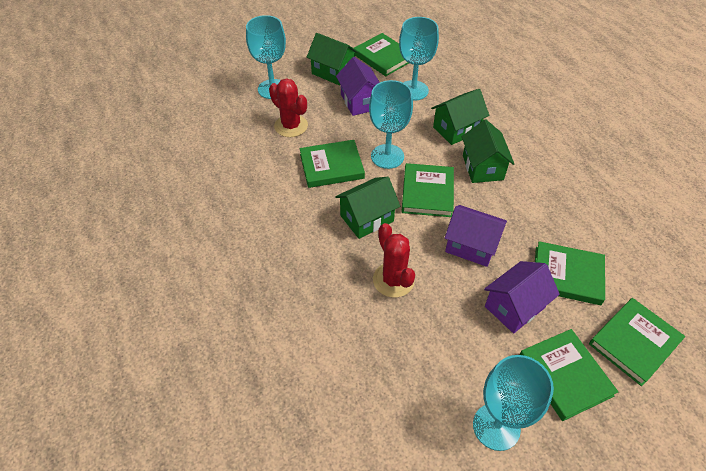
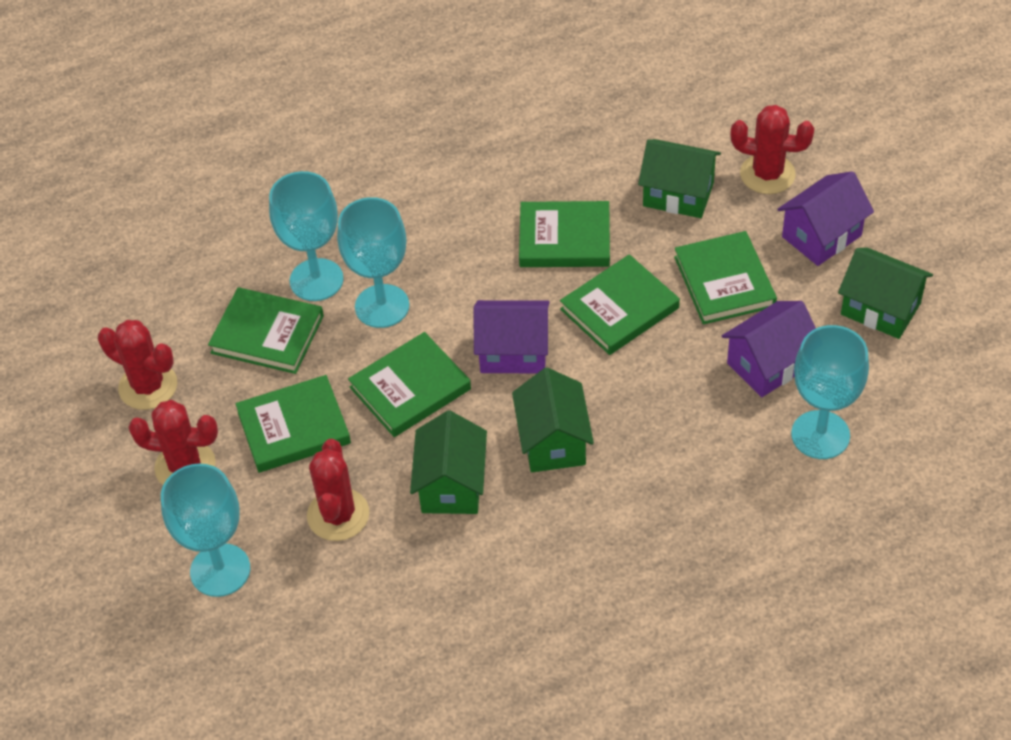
red cactus: 2 -> 4

